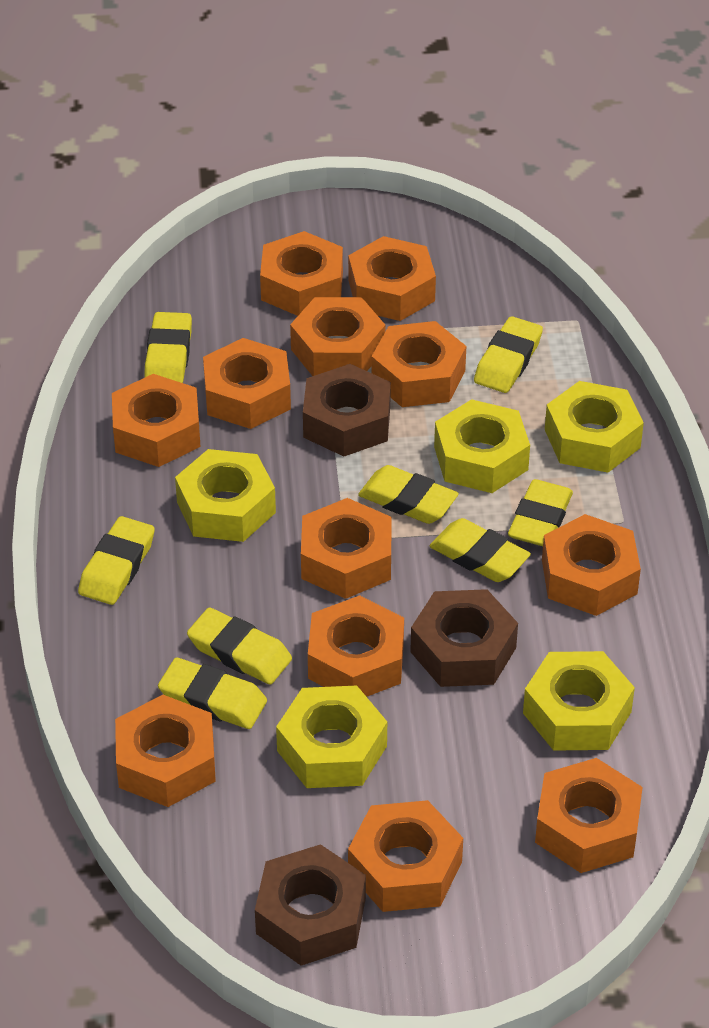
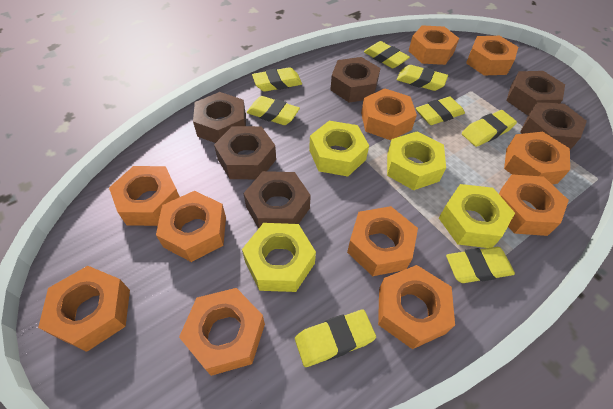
brown nut: 3 -> 6
orange nut: 12 -> 11
yellow nut: 5 -> 4

